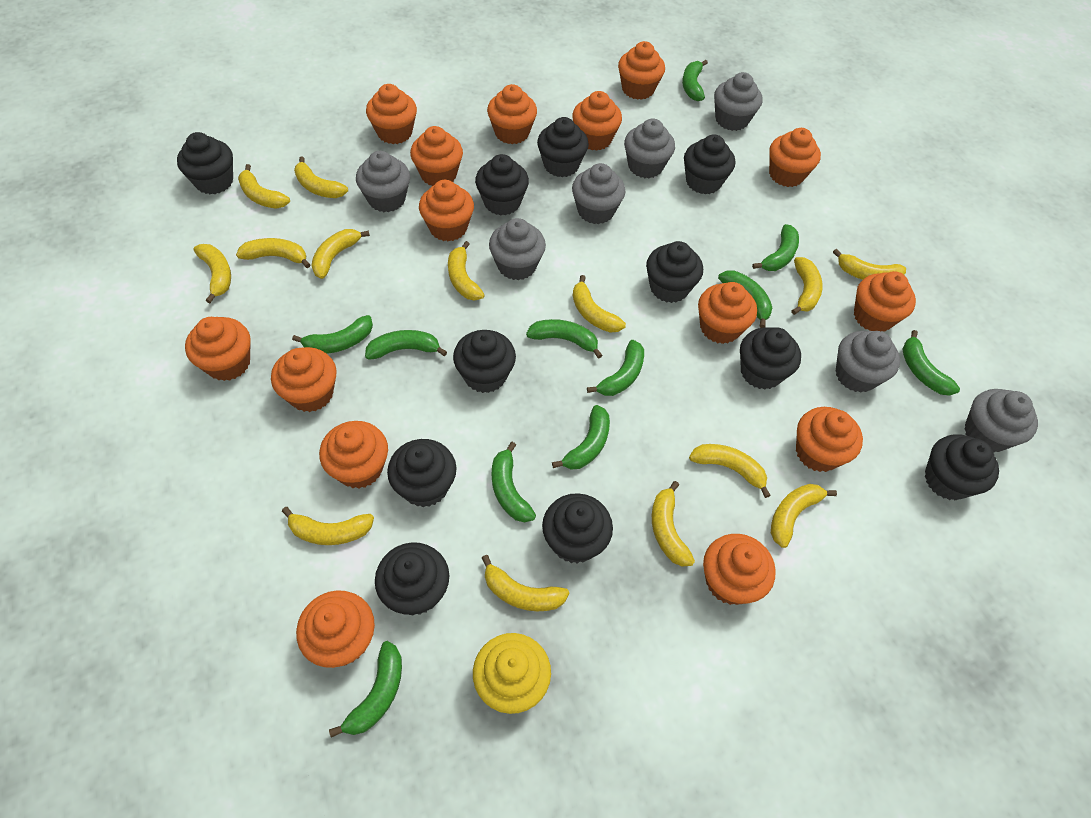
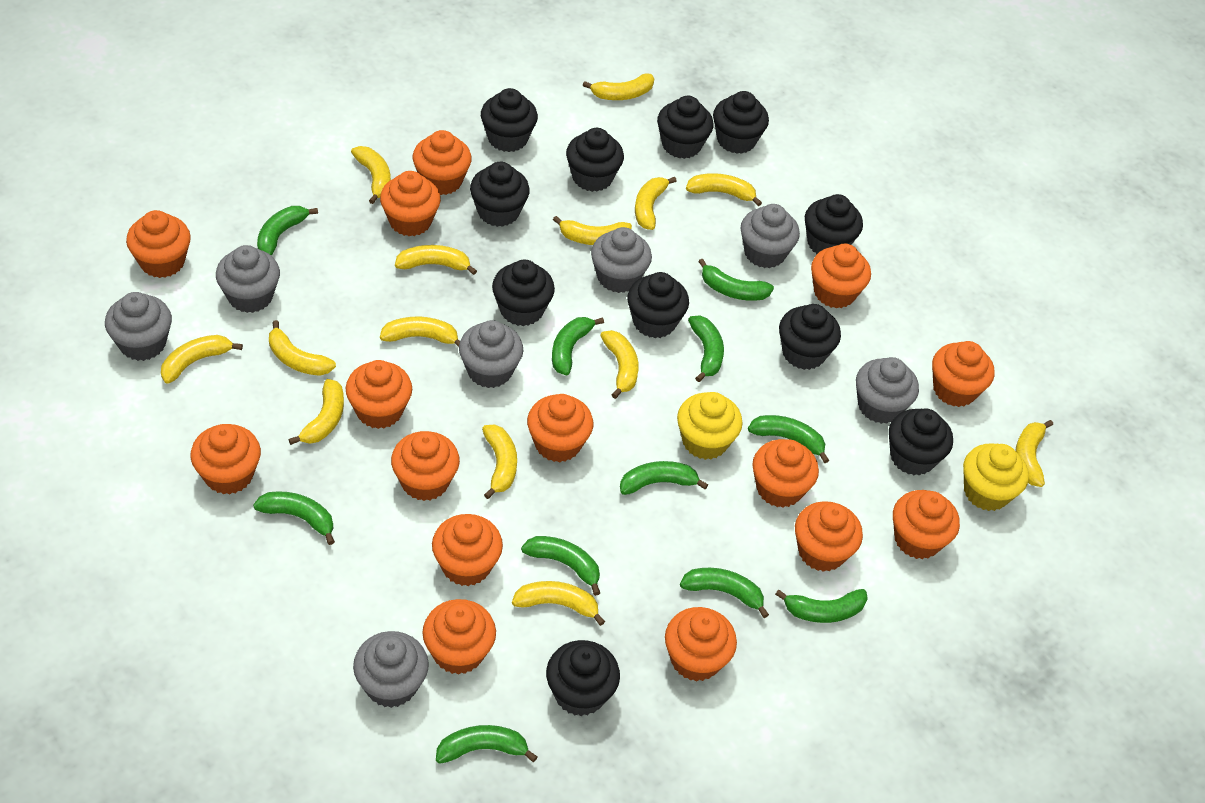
yellow cupcake: 1 -> 2

